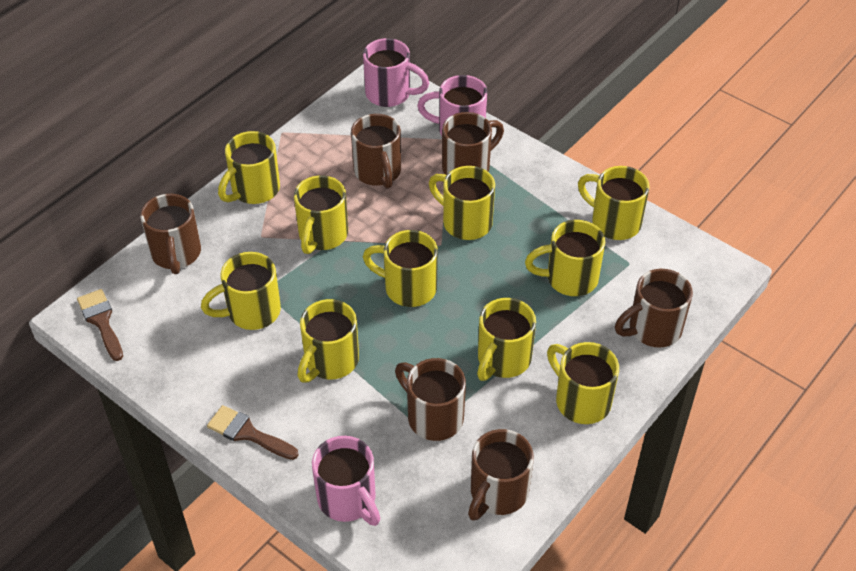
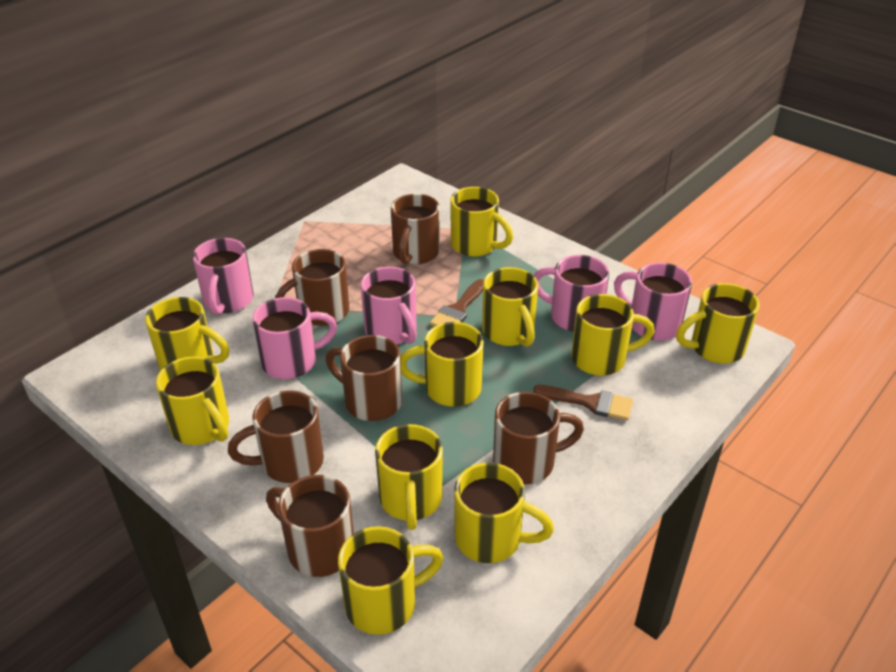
pink mug: 3 -> 5

